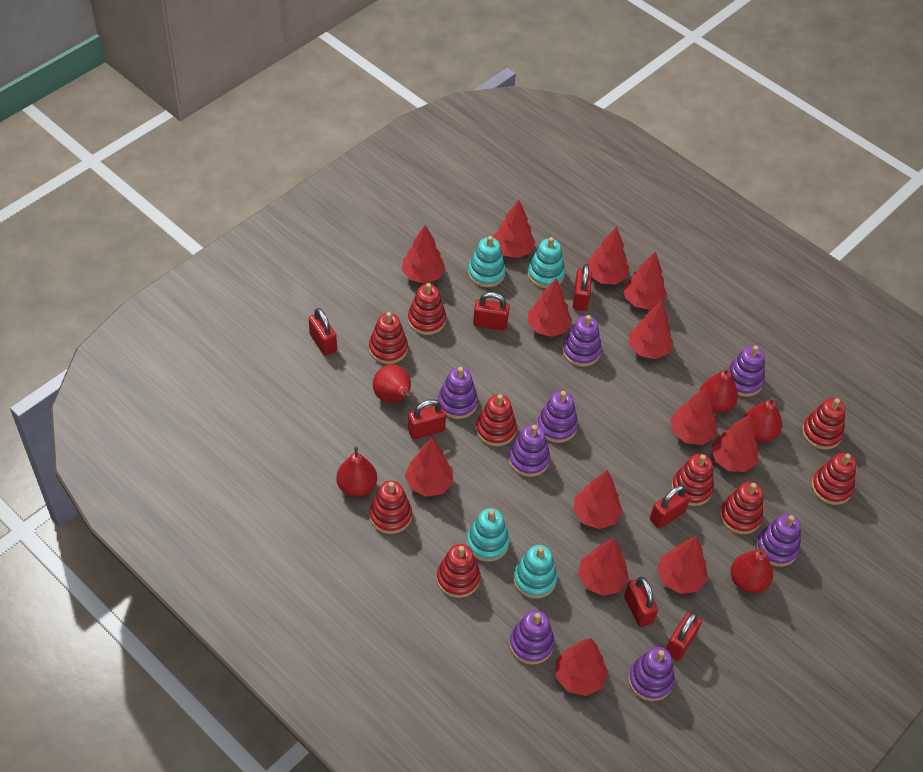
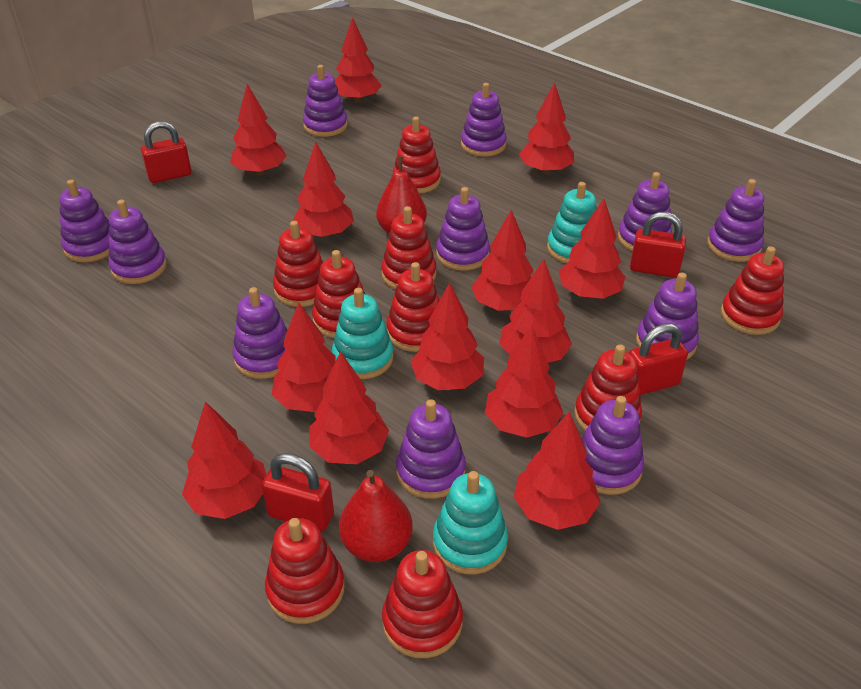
purple stacking toy: 8 -> 11
red padlock: 7 -> 4
red pear: 5 -> 2
turquoise stacking toy: 4 -> 3

